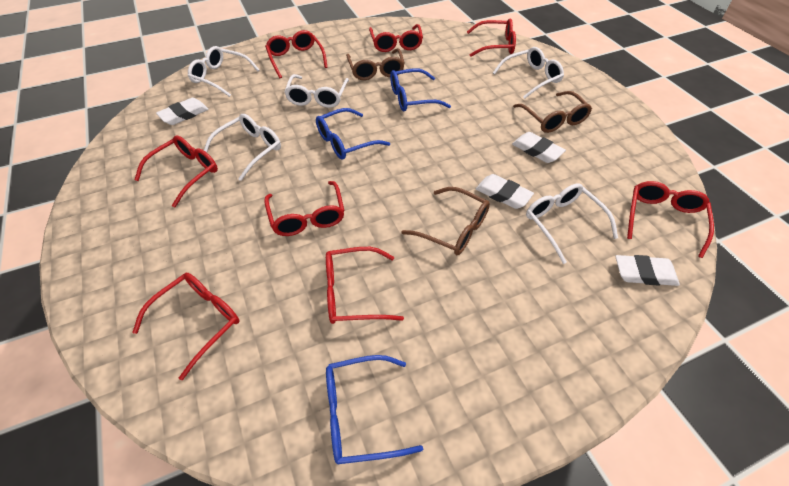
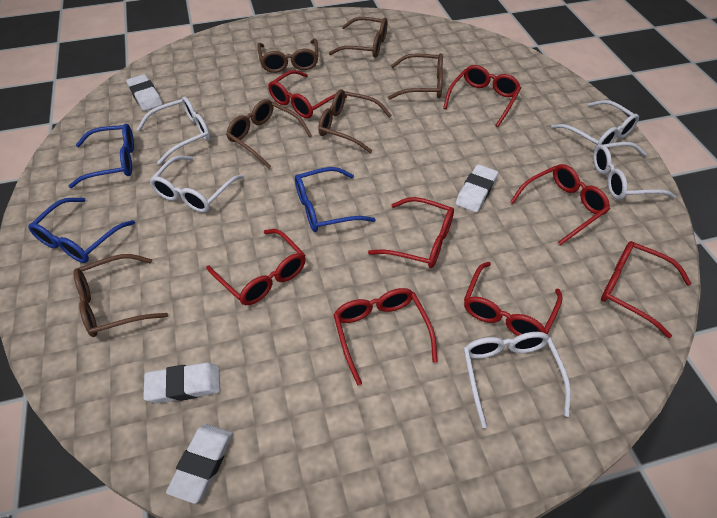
brown glasses: 3 -> 6

